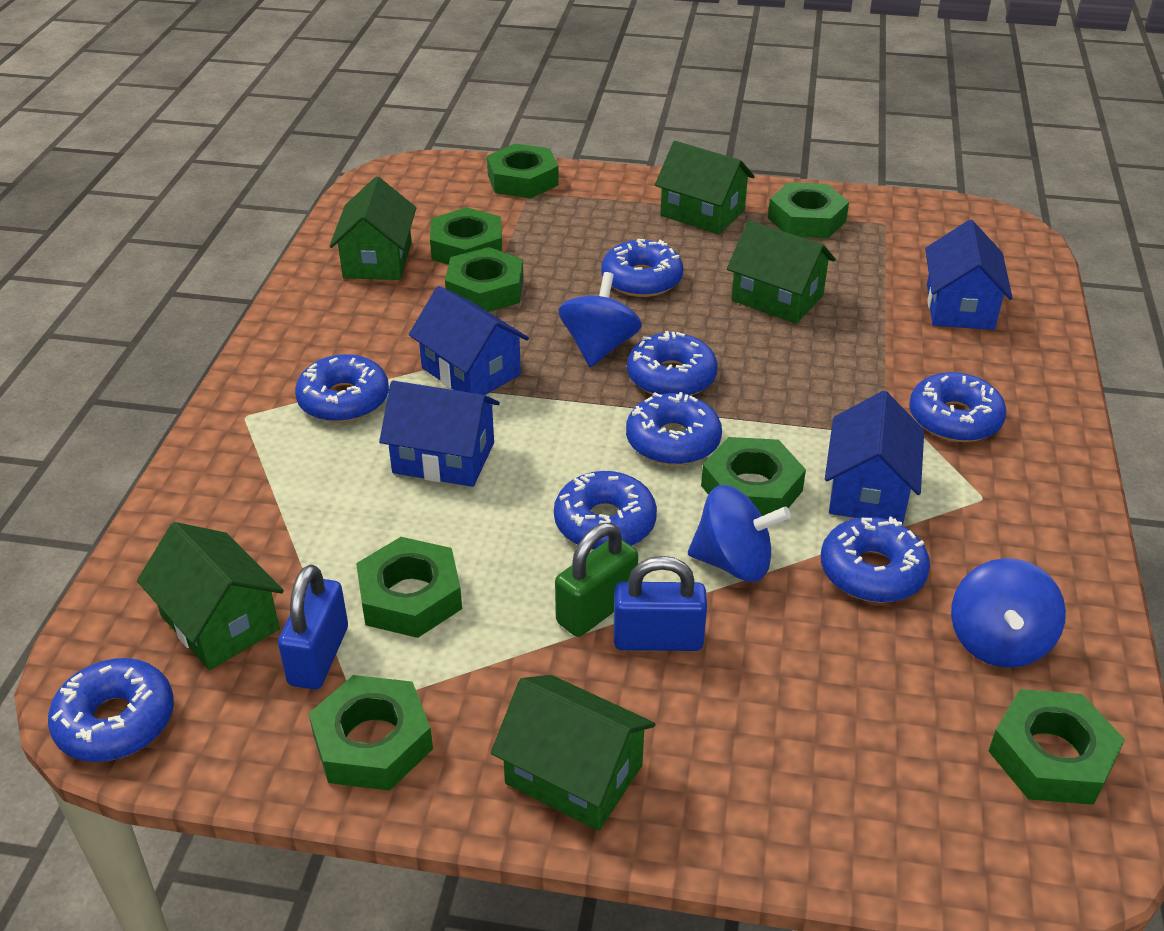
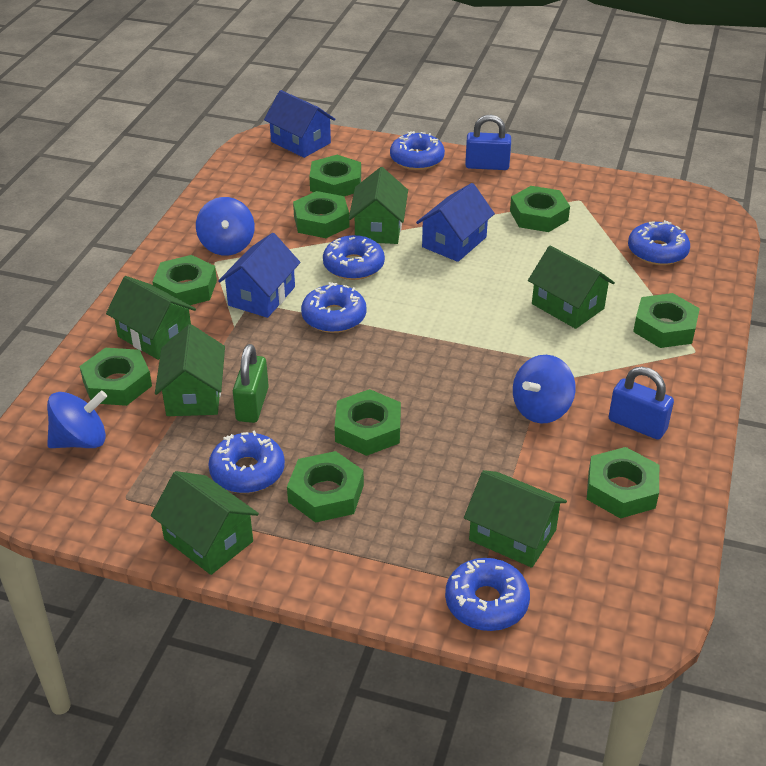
blue donut: 8 -> 6
blue house: 4 -> 3
green house: 5 -> 6
green nut: 8 -> 9

